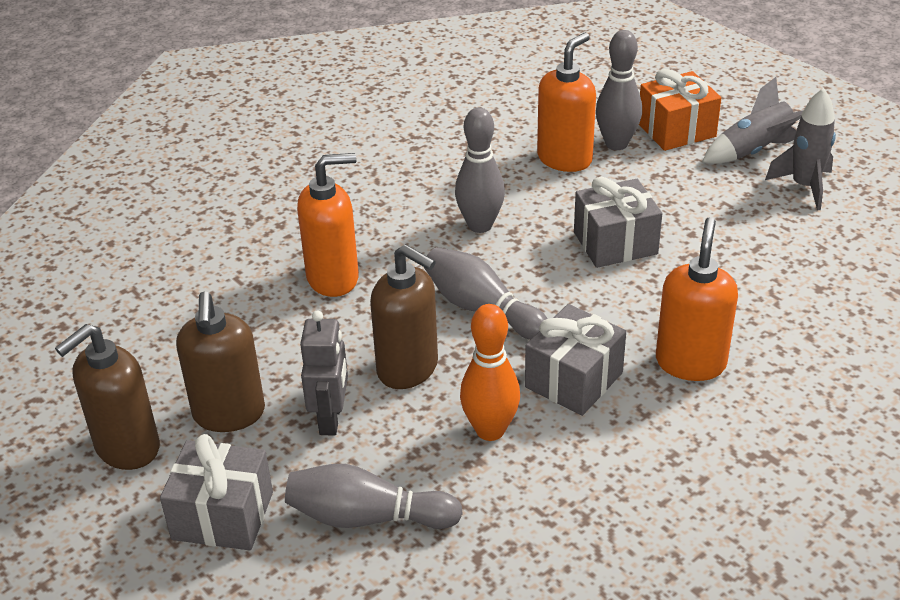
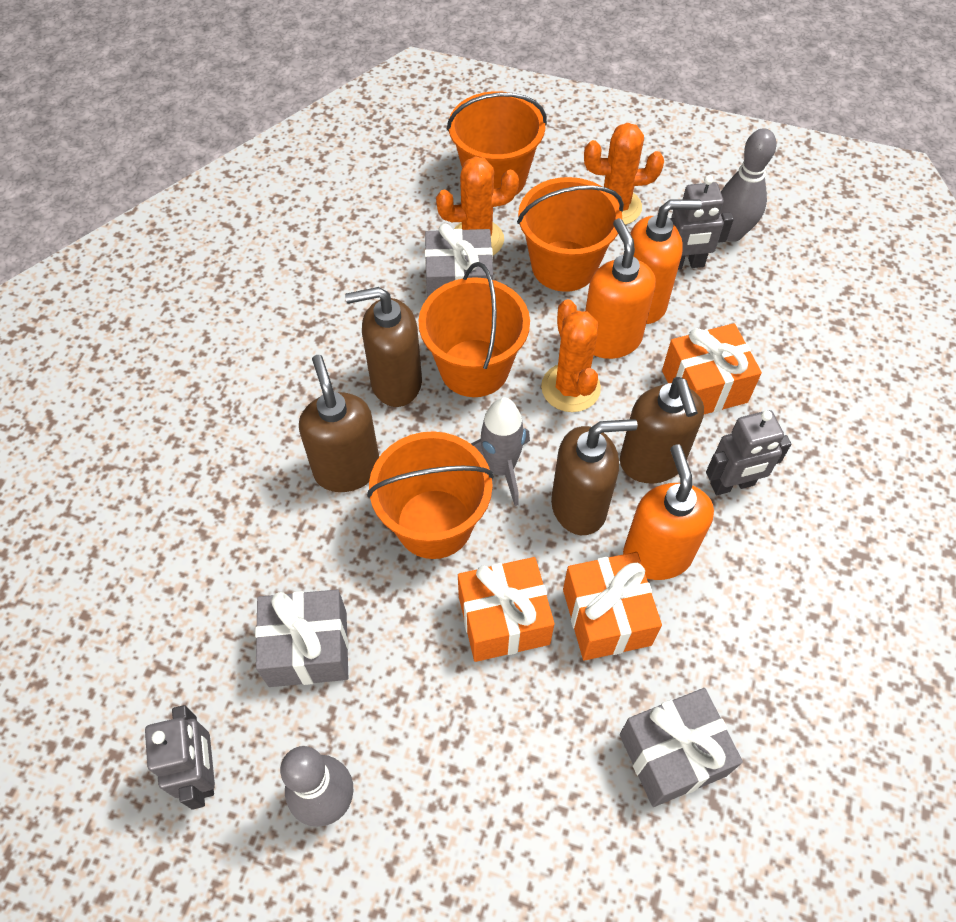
brown soap dispenser: 3 -> 4
grey bowling pin: 4 -> 2
grey robot: 1 -> 3
grey rocket: 2 -> 1
orange bowling pin: 1 -> 0
orange bucket: 0 -> 4
orange cactus: 0 -> 3
orange gift: 1 -> 3

